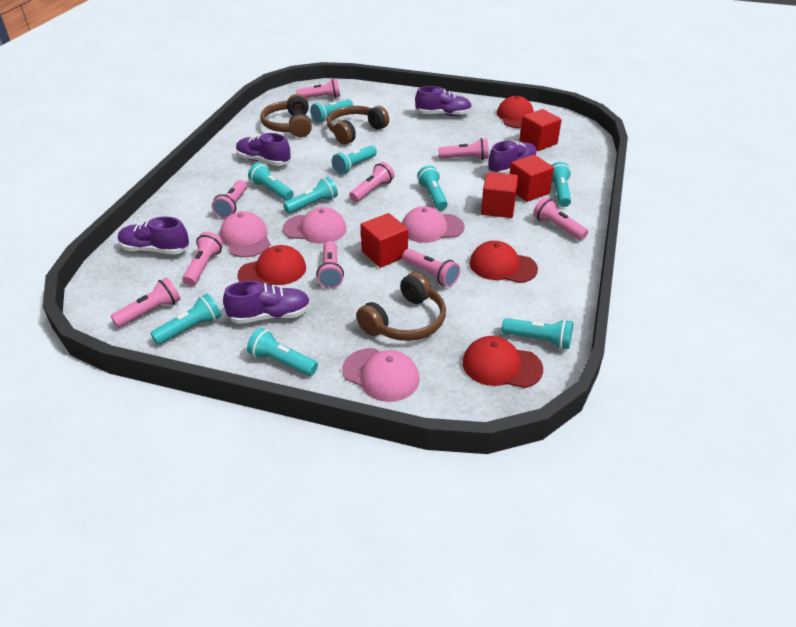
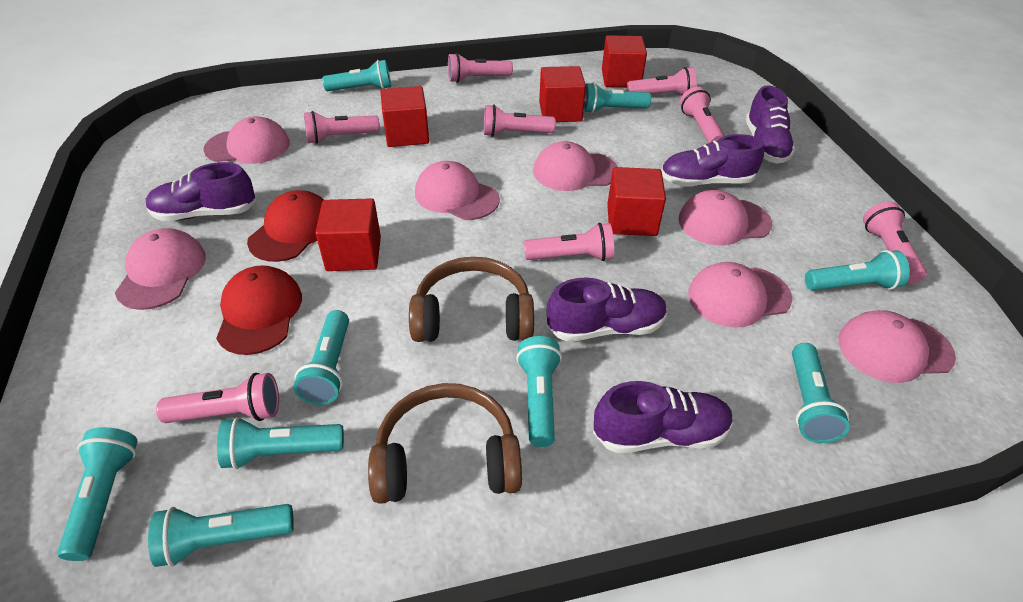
brown headphones: 3 -> 2
pink cap: 4 -> 7
pink flashlight: 9 -> 8
red cap: 4 -> 2
red cube: 4 -> 5

